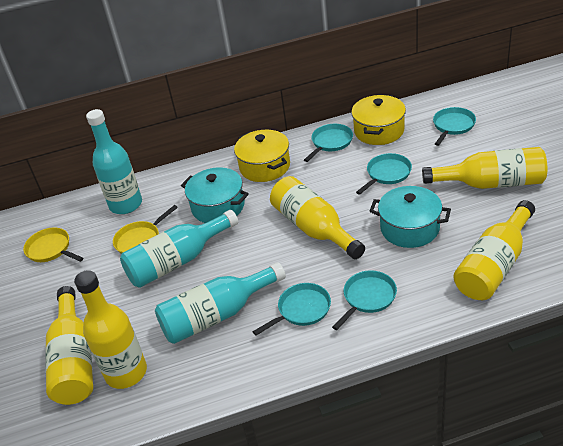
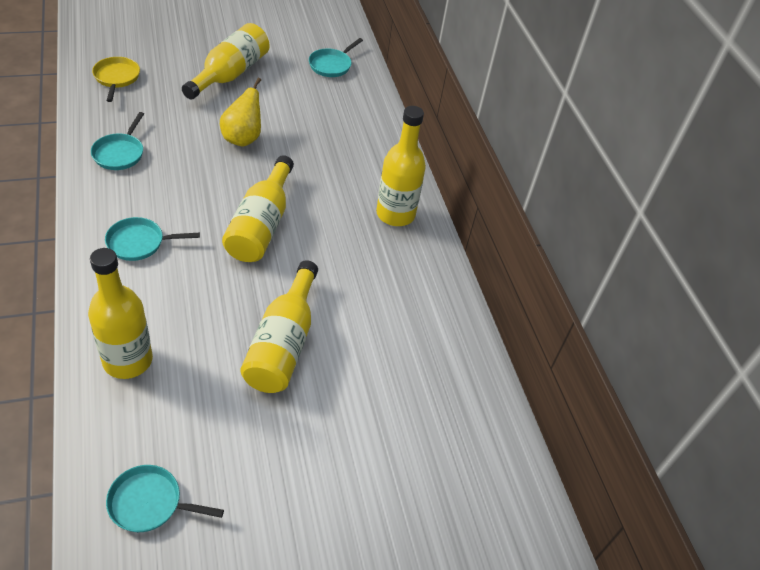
turquoise bottle: 3 -> 0
turquoise pan: 5 -> 4
turquoise pot: 2 -> 0
yellow pan: 2 -> 1
yellow pear: 0 -> 1
yellow pot: 2 -> 0

